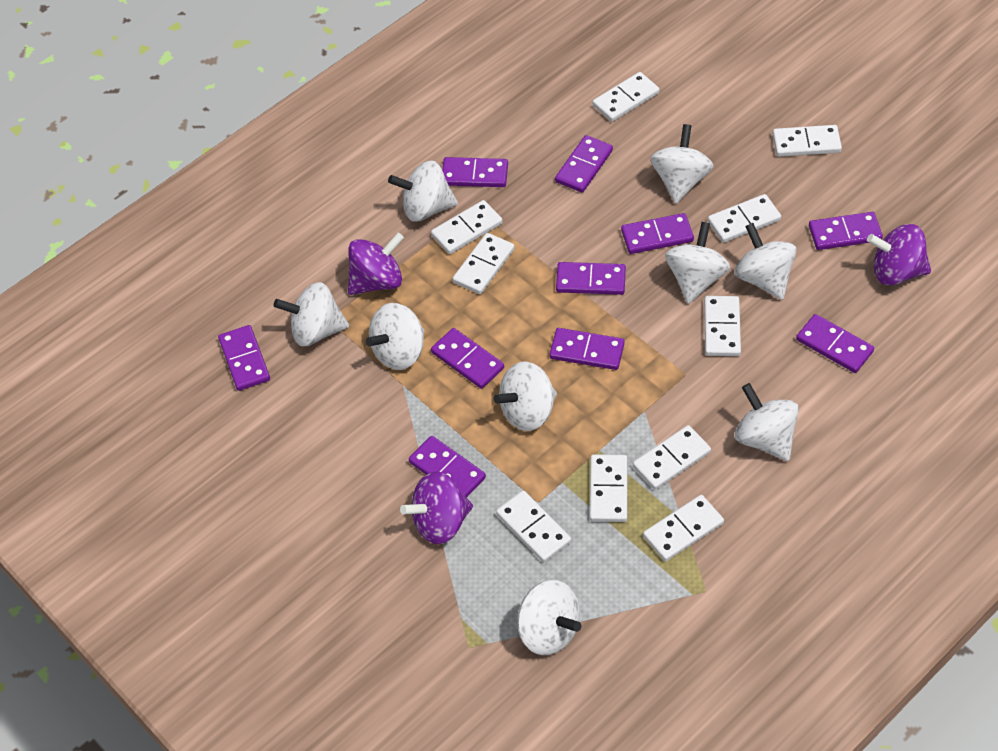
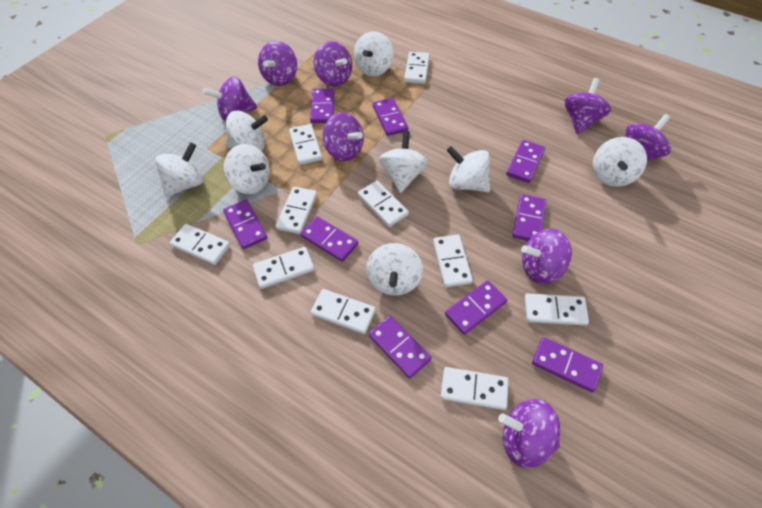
purple domino: 10 -> 9
purple spinning top: 3 -> 8
white spinning top: 9 -> 8

